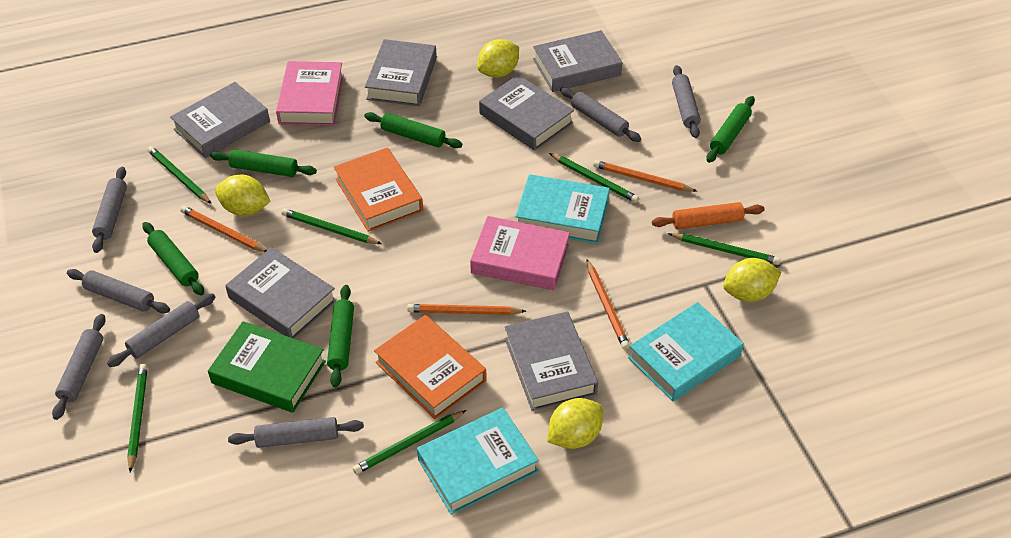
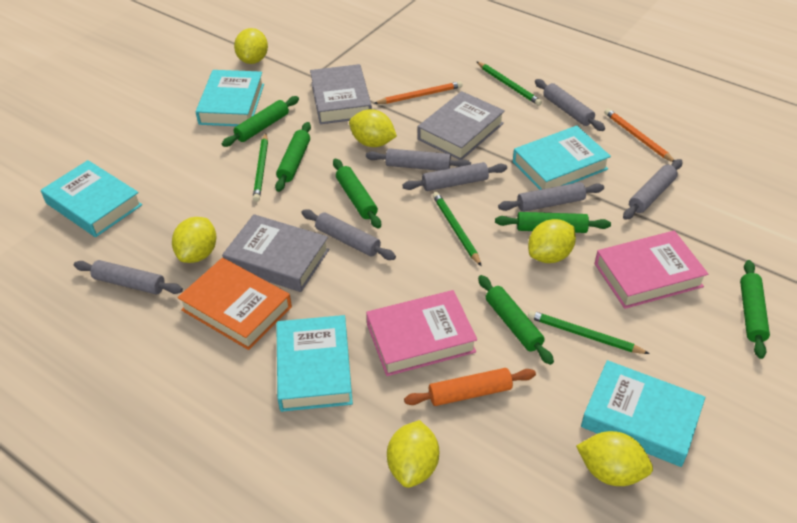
green book: 1 -> 0
green pencil: 6 -> 4
green rolling pin: 5 -> 6
grey book: 6 -> 3
orange book: 2 -> 1
orange pencil: 4 -> 2
turquoise book: 3 -> 5
yellow lemon: 4 -> 6

